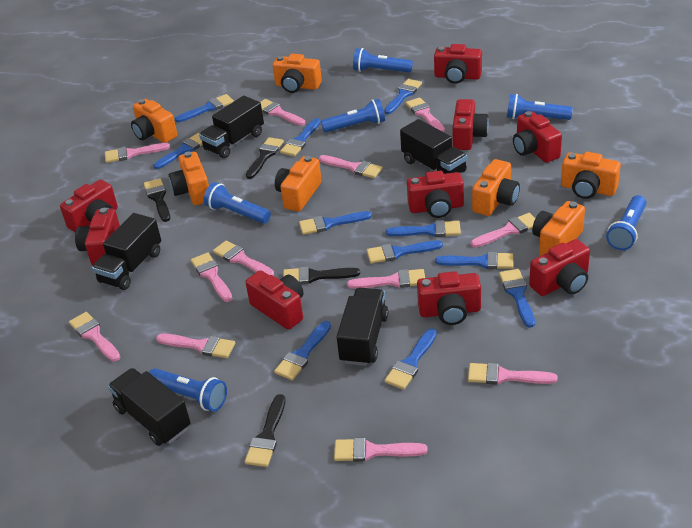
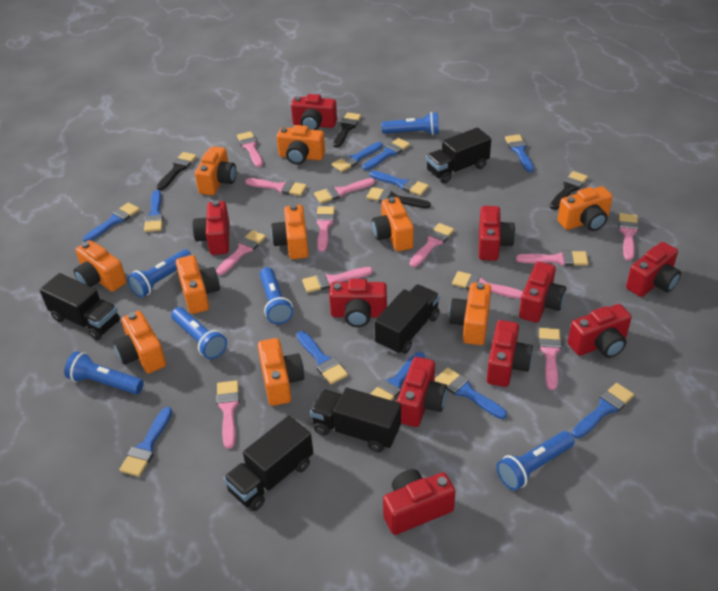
orange camera: 7 -> 10
red camera: 9 -> 10

